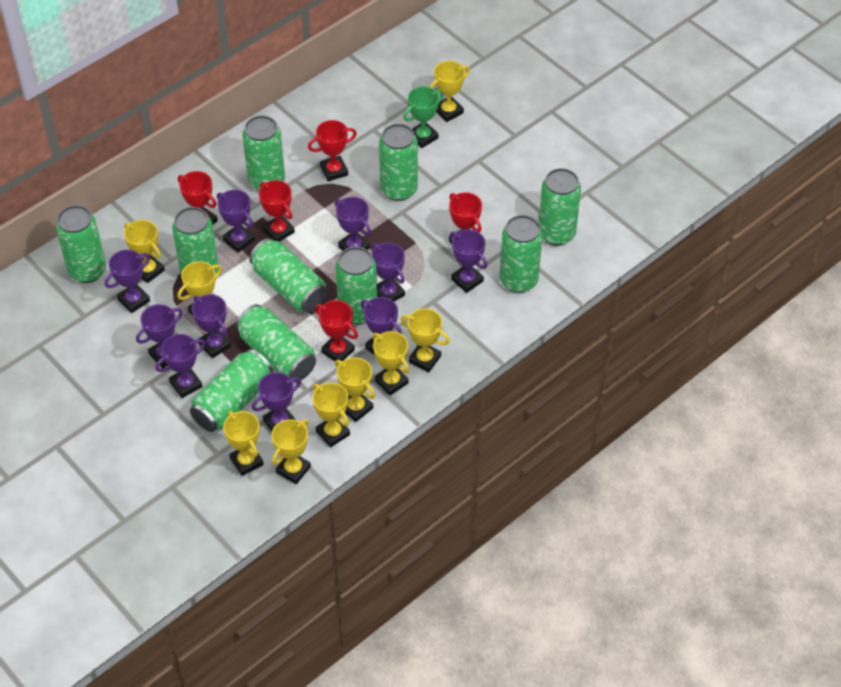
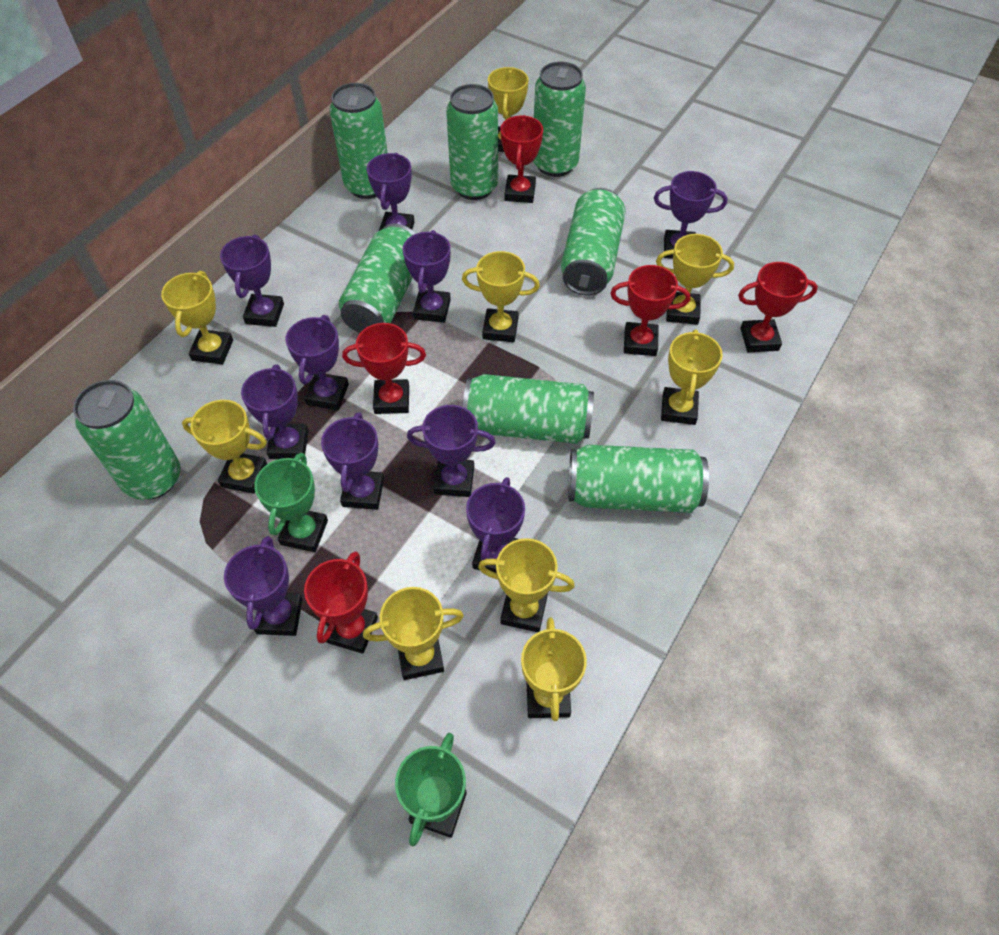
green can: 10 -> 8
green trophy: 1 -> 2

